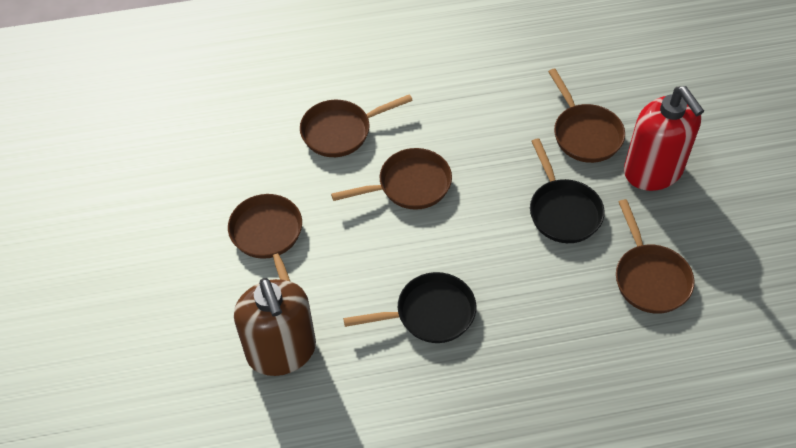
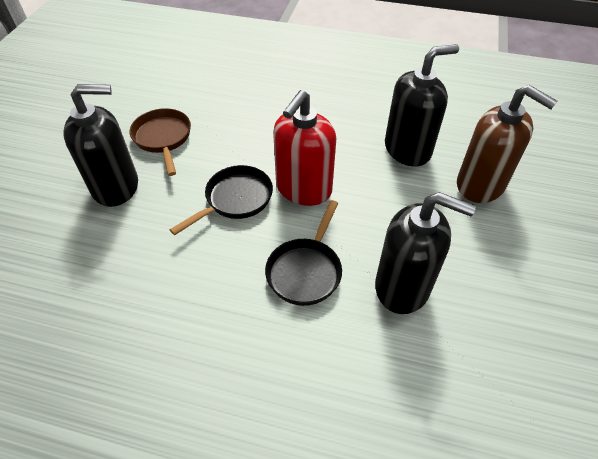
black soap dispenser: 0 -> 3
brown pan: 5 -> 1

